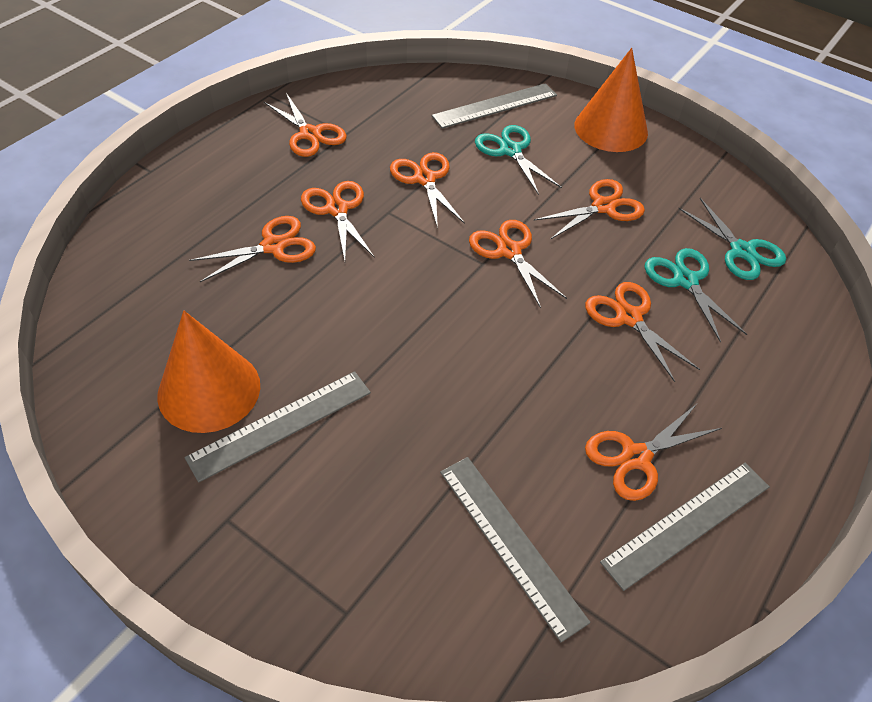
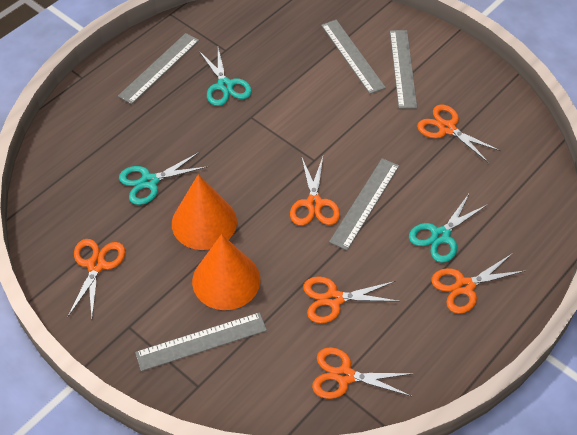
grey ruler: 4 -> 5
orange scissors: 8 -> 6

